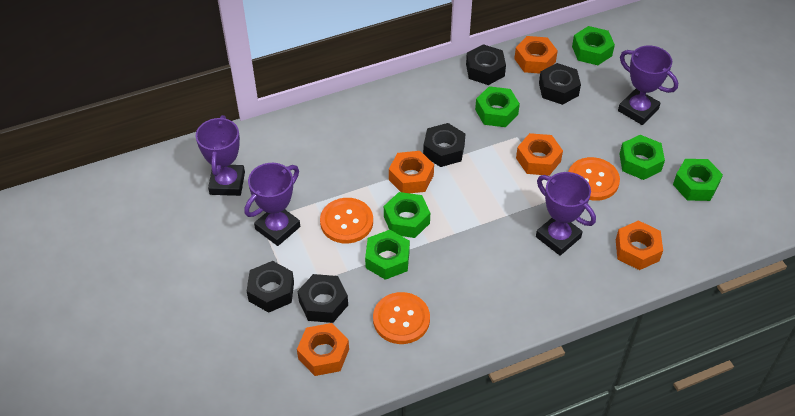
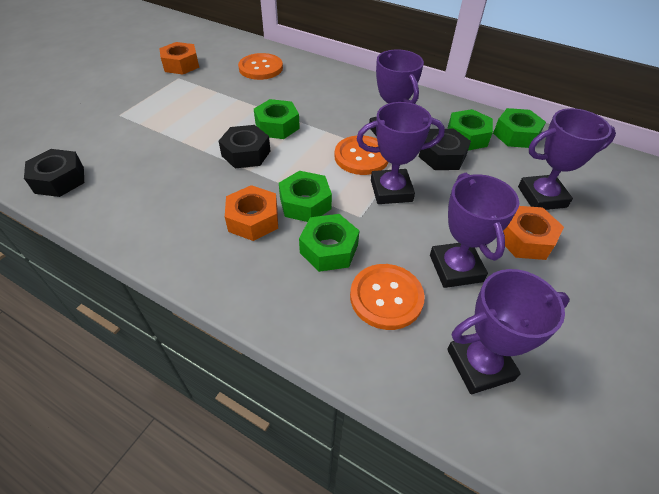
black nut: 5 -> 3
green nut: 6 -> 5
orange nut: 5 -> 3
purple trophy: 4 -> 5

